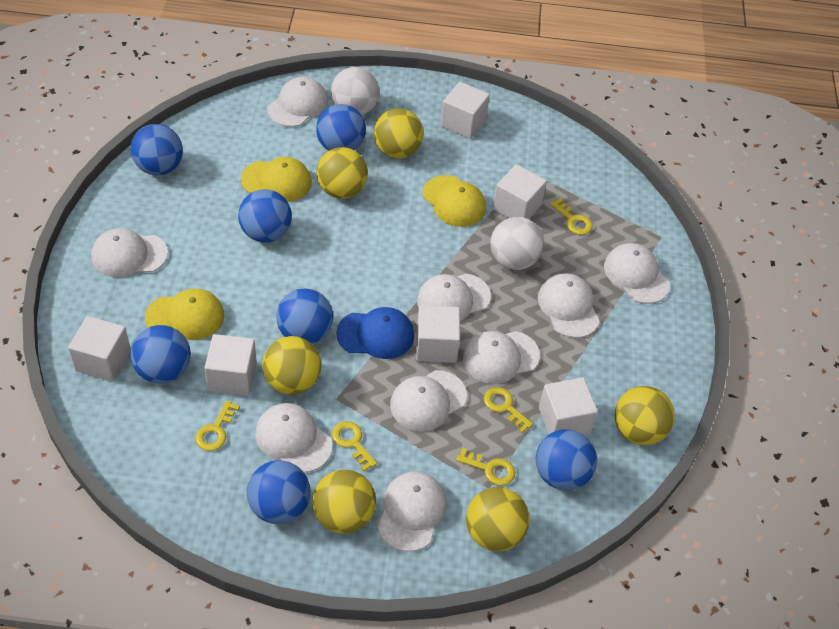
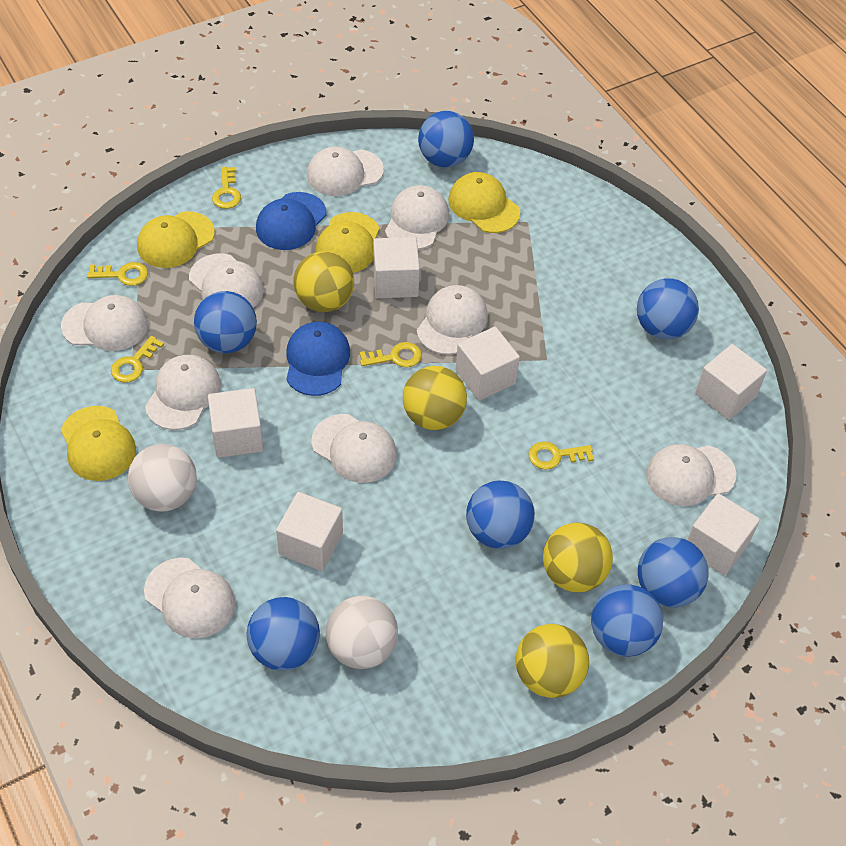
blue cap: 1 -> 2
yellow ball: 6 -> 4
yellow cap: 3 -> 4

